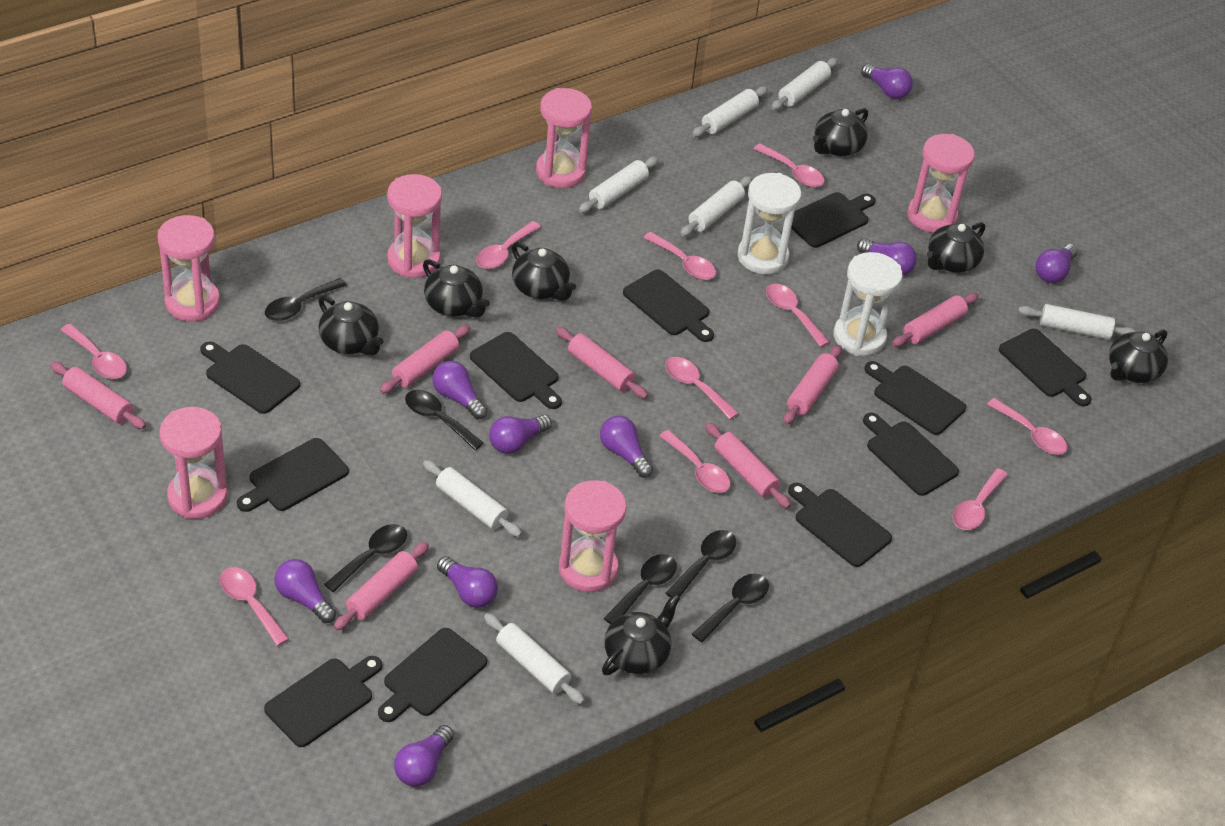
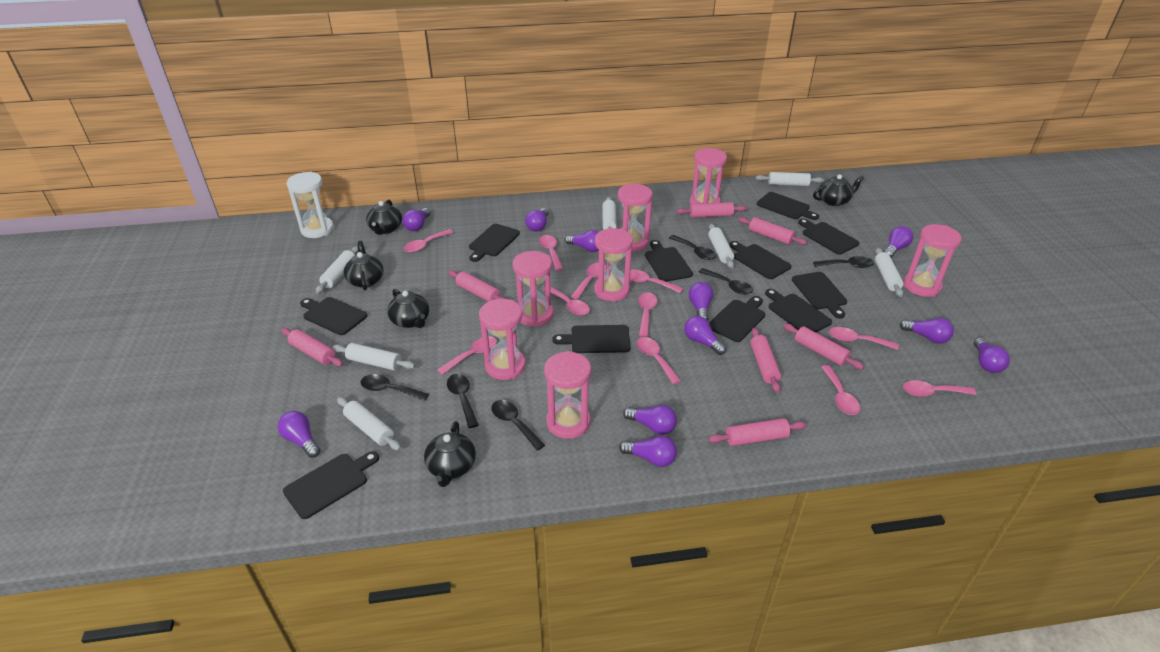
black teapot: 7 -> 5
pink hourglass: 6 -> 7
pink spoon: 10 -> 11
purple light bulb: 9 -> 11
white hourglass: 2 -> 1

